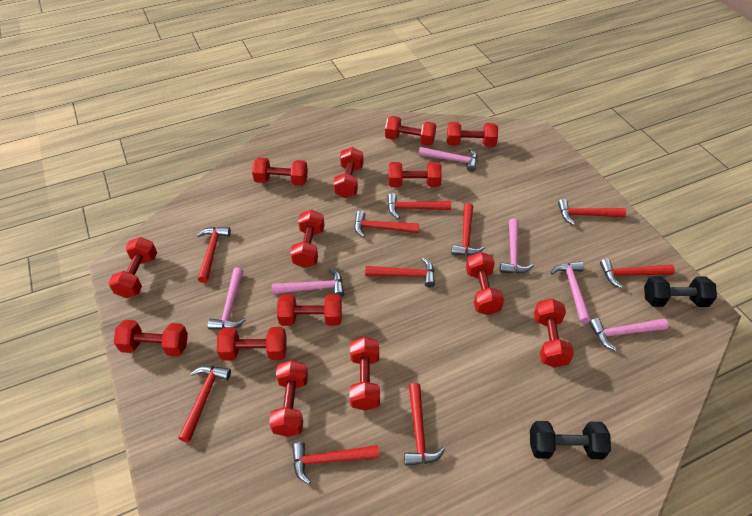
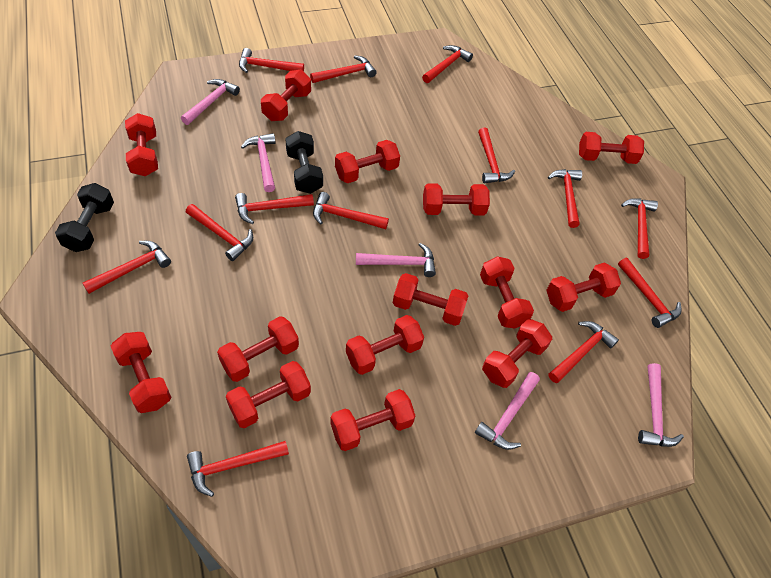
pink hammer: 6 -> 5
red hammer: 10 -> 13

